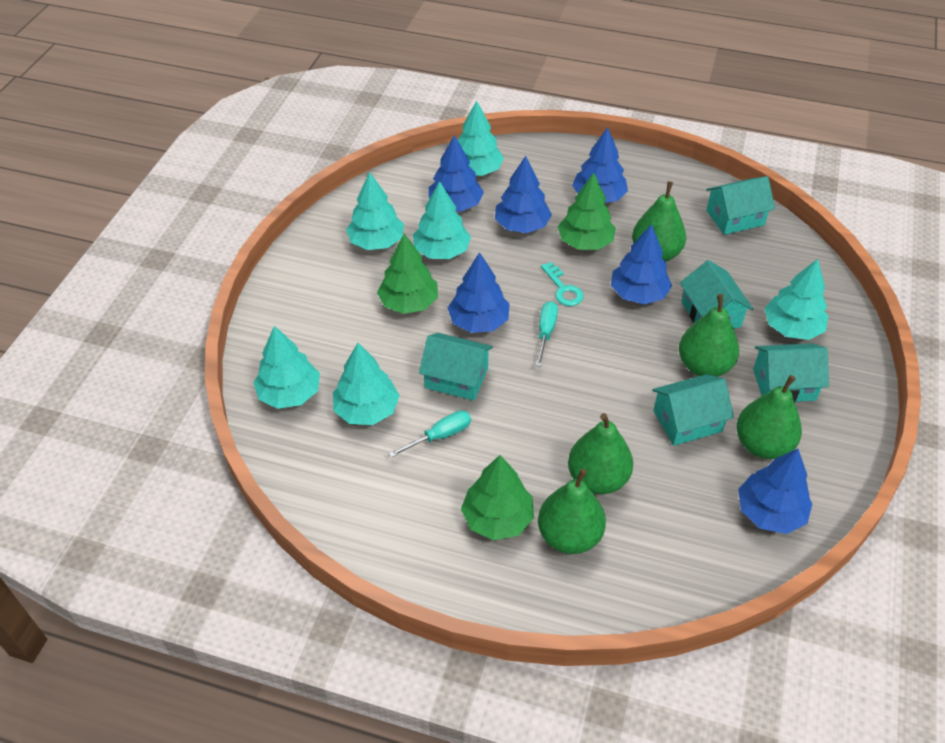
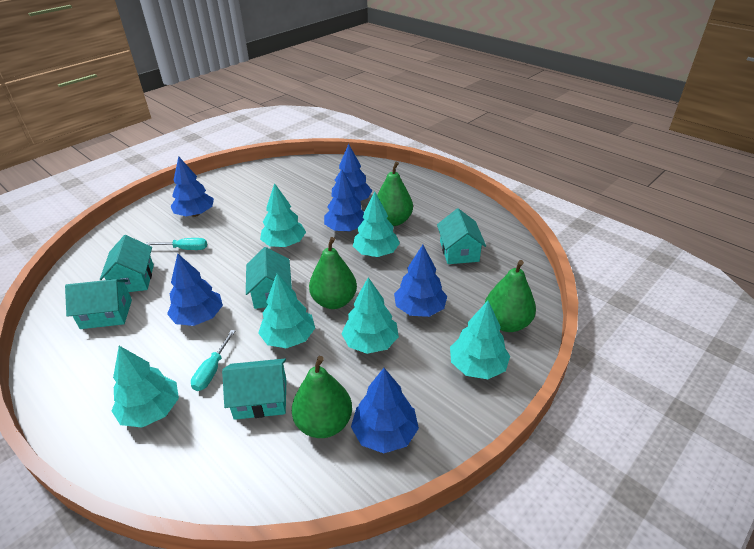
green pear: 5 -> 4
green tree: 3 -> 0
turquoise key: 1 -> 0

